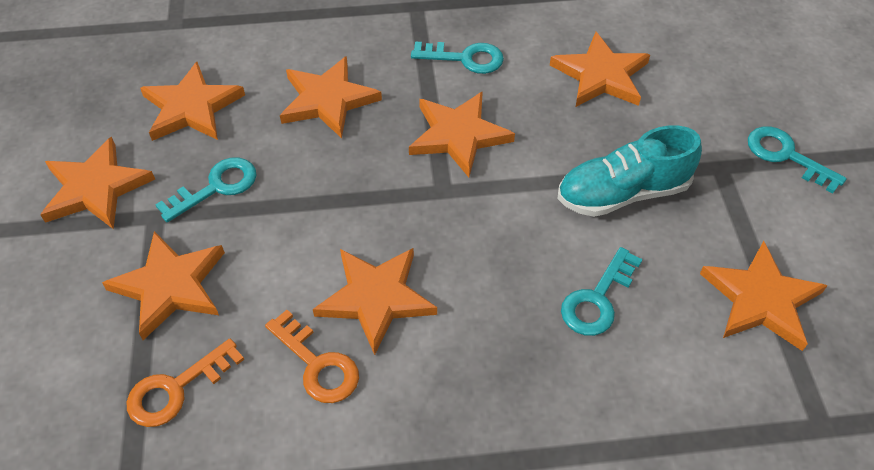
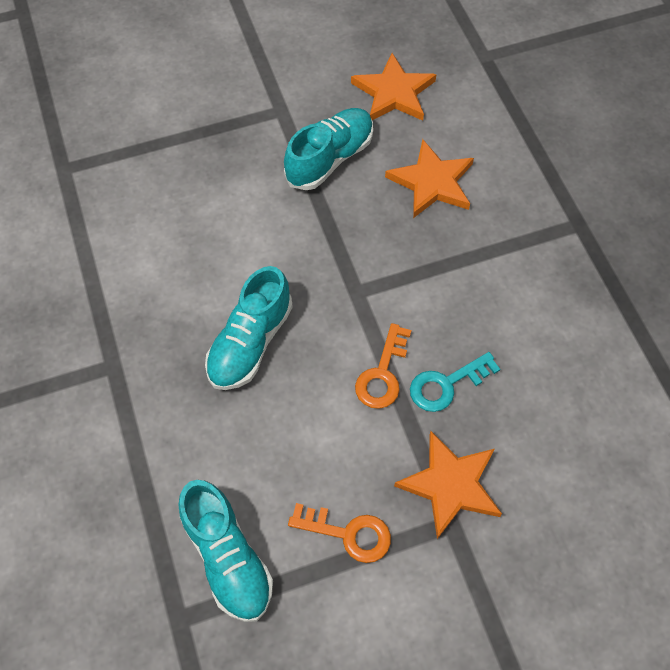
orange star: 8 -> 3
turquoise key: 4 -> 1
turquoise shoe: 1 -> 3

